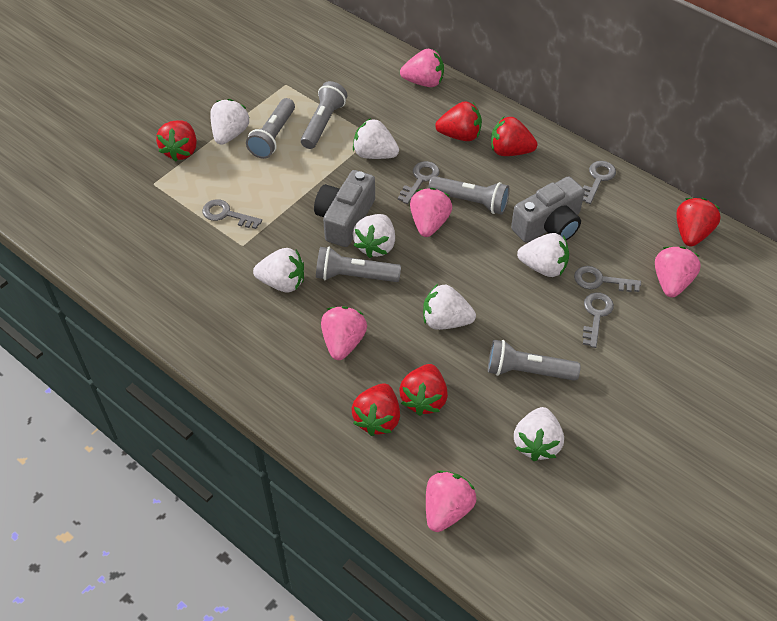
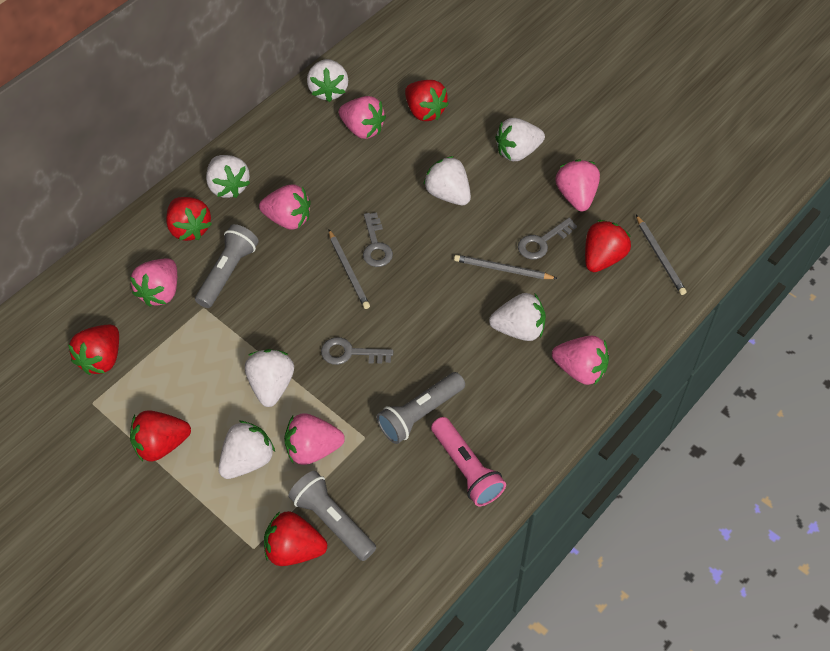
grey camera: 2 -> 0
grey flashlight: 5 -> 3
grey key: 5 -> 3
grey pencil: 0 -> 3
pink flashlight: 0 -> 1
pink strawberry: 5 -> 6

